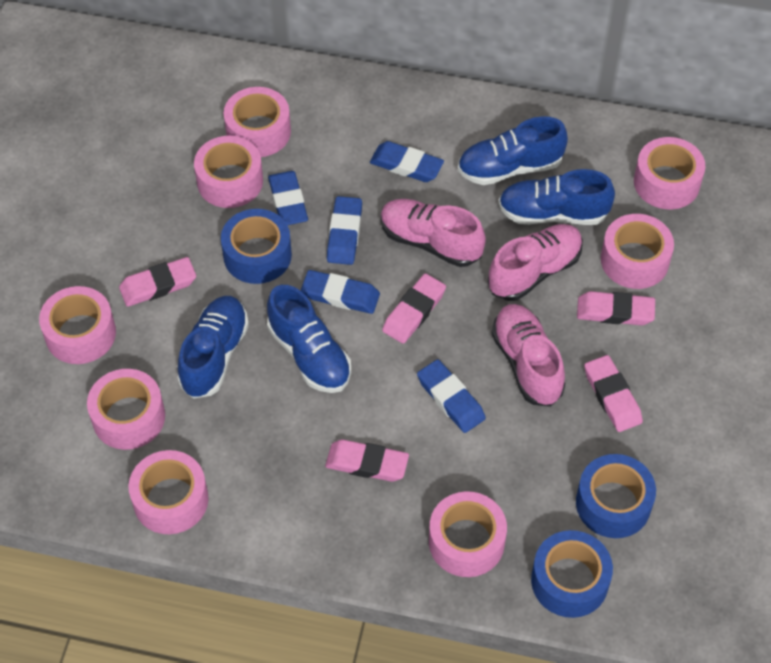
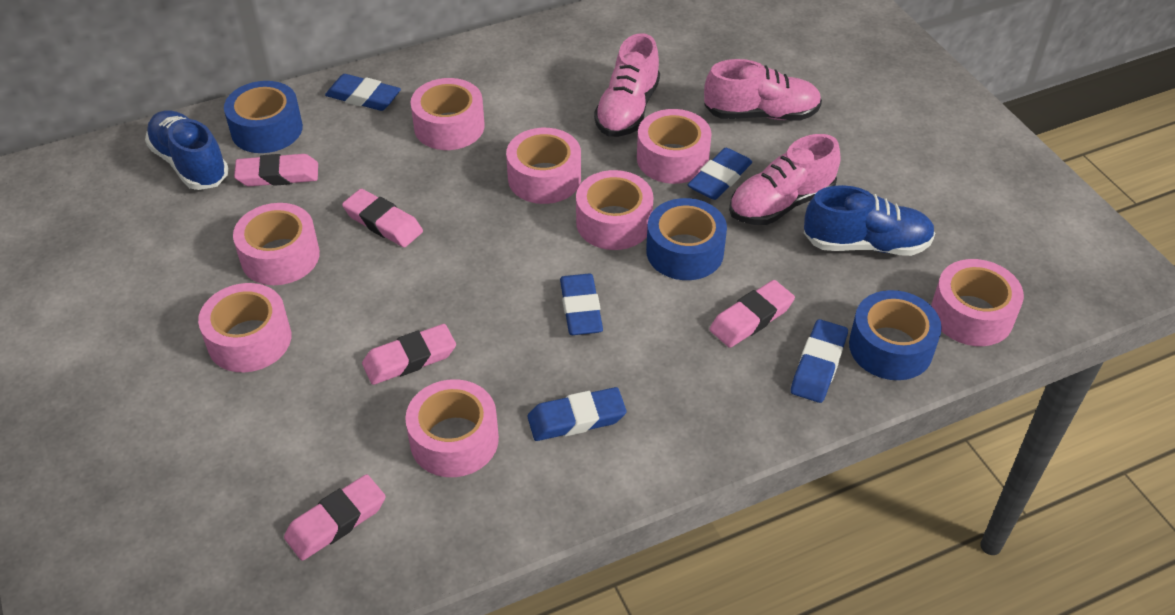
blue shoe: 4 -> 2

